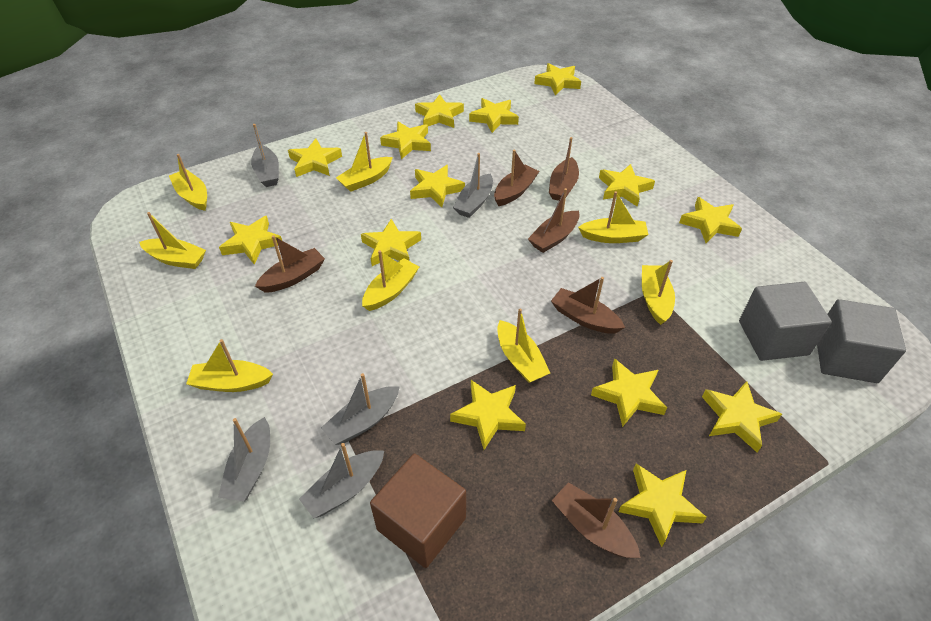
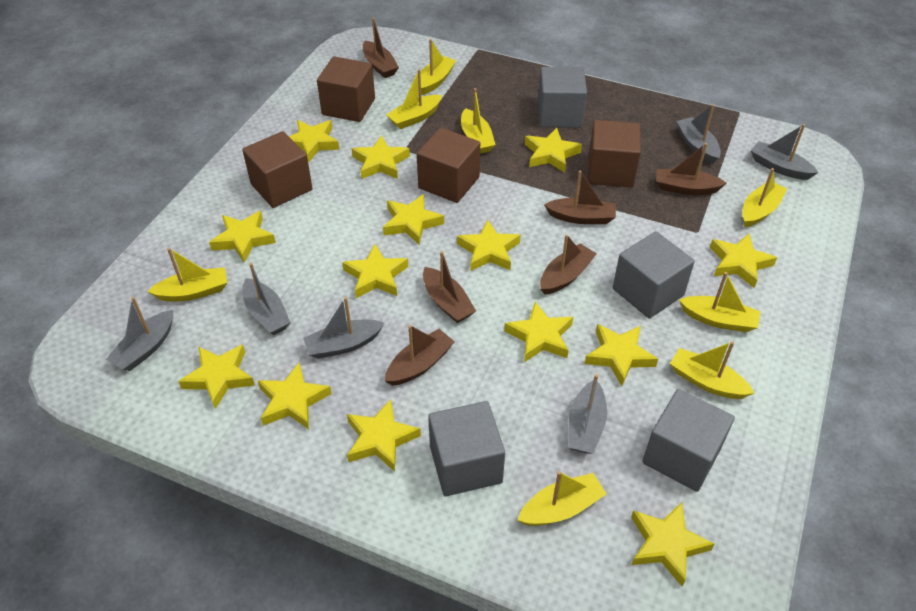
brown cube: 1 -> 4
grey boat: 5 -> 6
grey cube: 2 -> 4

